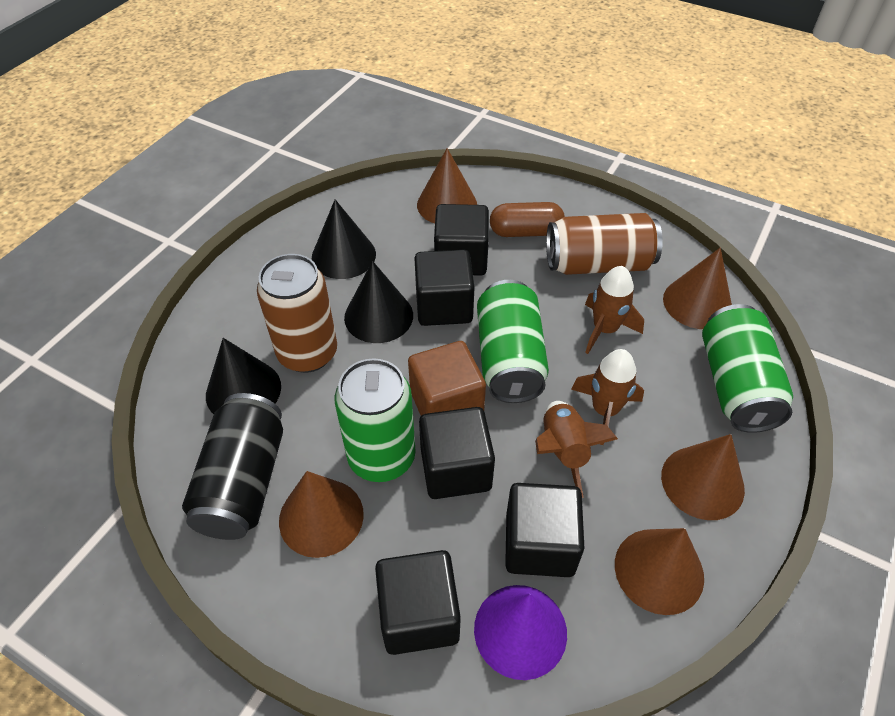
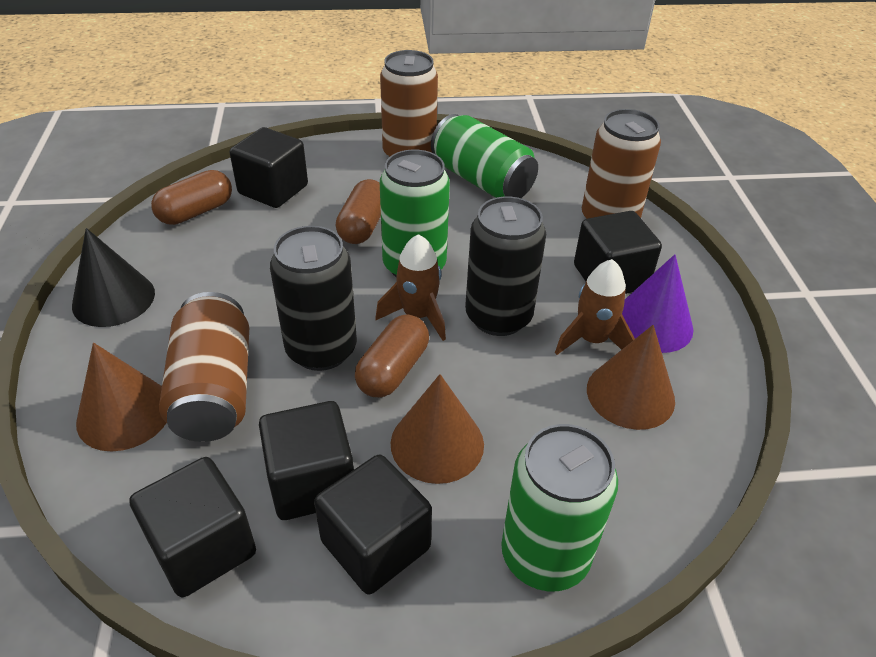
black can: 1 -> 2
black cone: 3 -> 1
brown can: 2 -> 3
brown capsule: 1 -> 3
brown cone: 5 -> 3
brown cube: 1 -> 0
brown rocket: 3 -> 2

